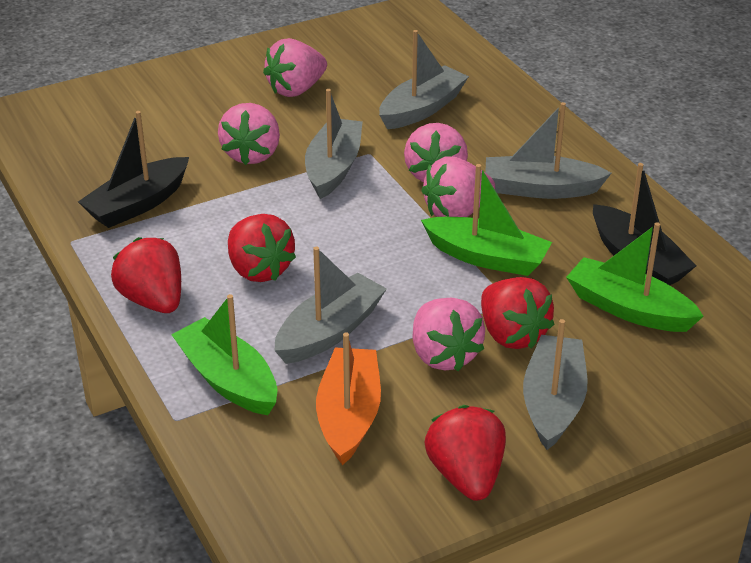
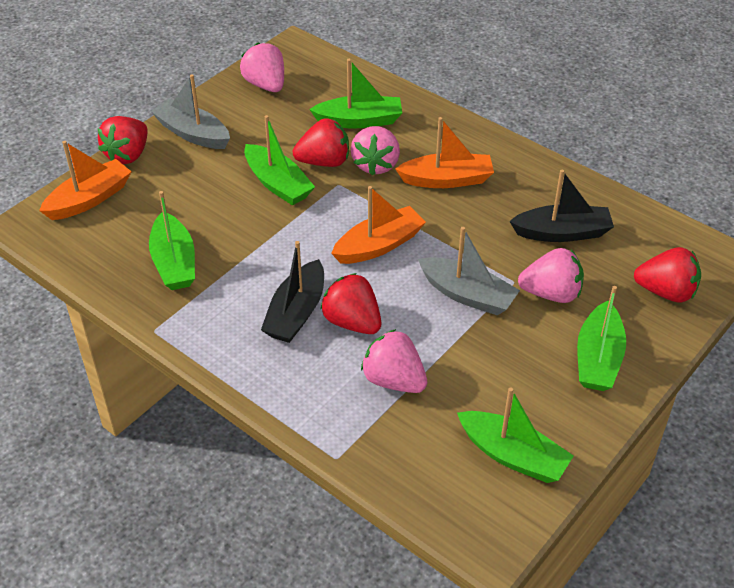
green boat: 3 -> 5
grey boat: 5 -> 2
orange boat: 1 -> 3
pink strawberry: 5 -> 4

